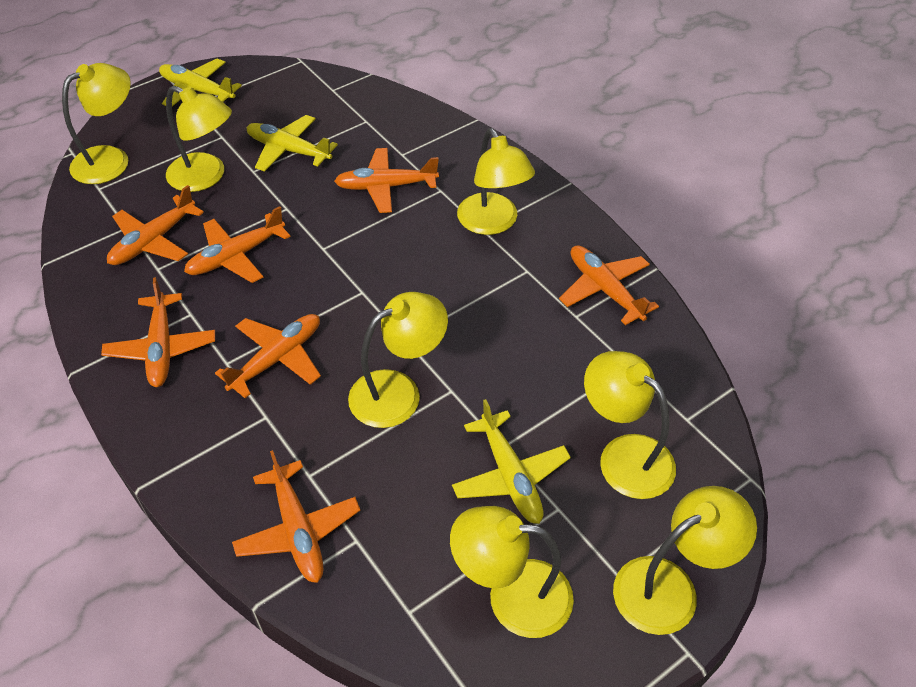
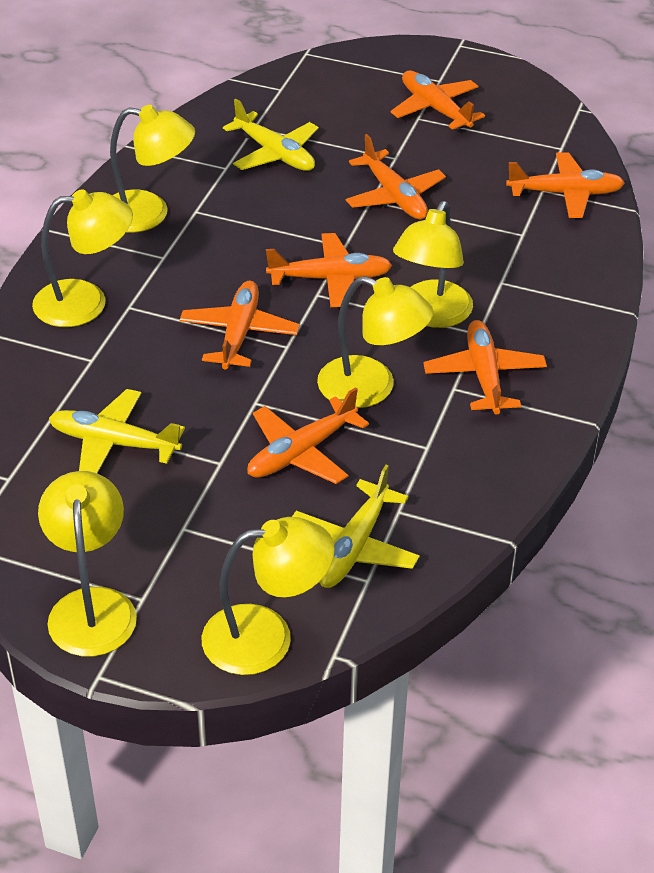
yellow lamp: 7 -> 6

